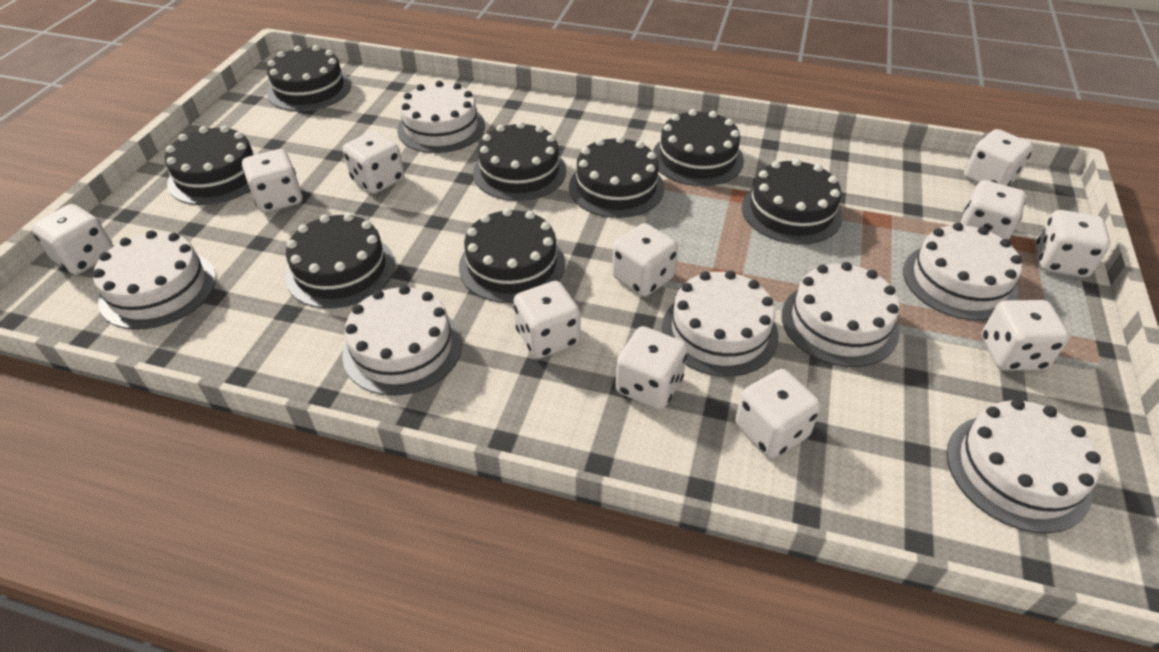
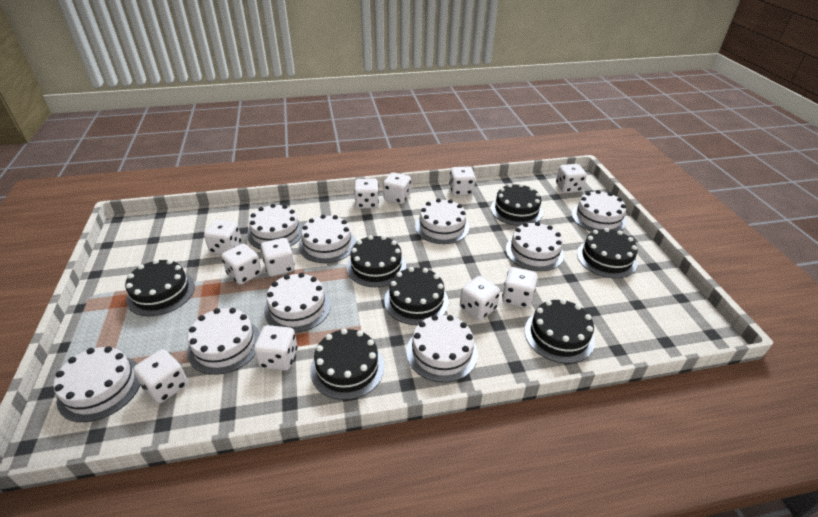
black cake: 8 -> 7
white cake: 7 -> 9

